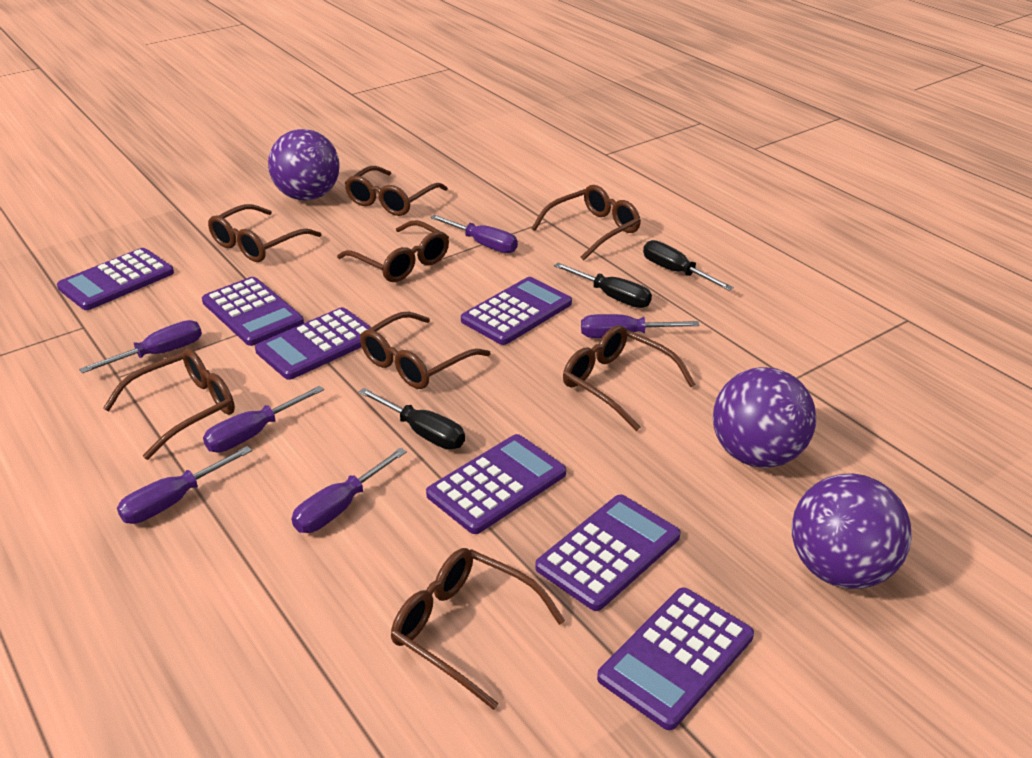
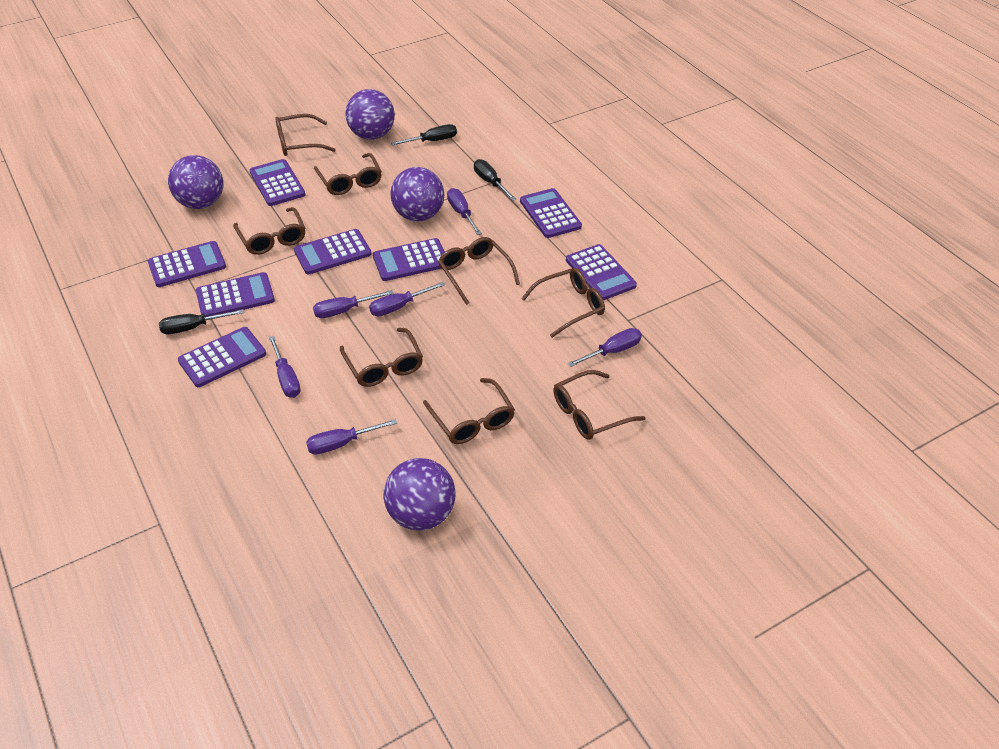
purple ball: 3 -> 4
purple calculator: 7 -> 8

